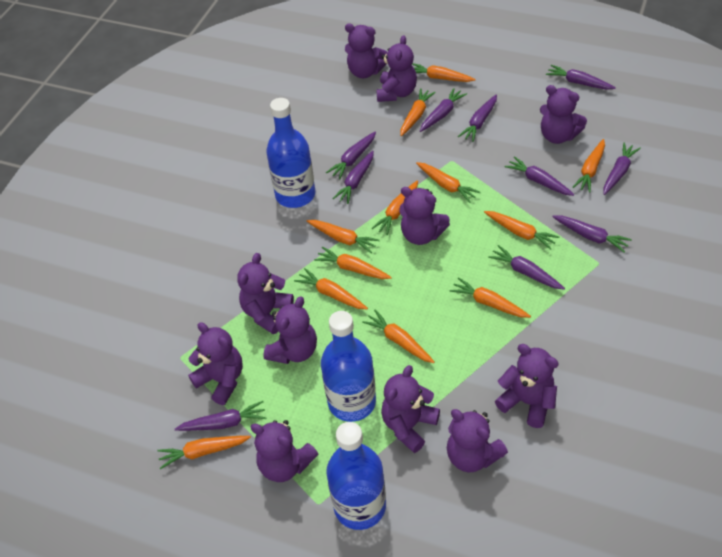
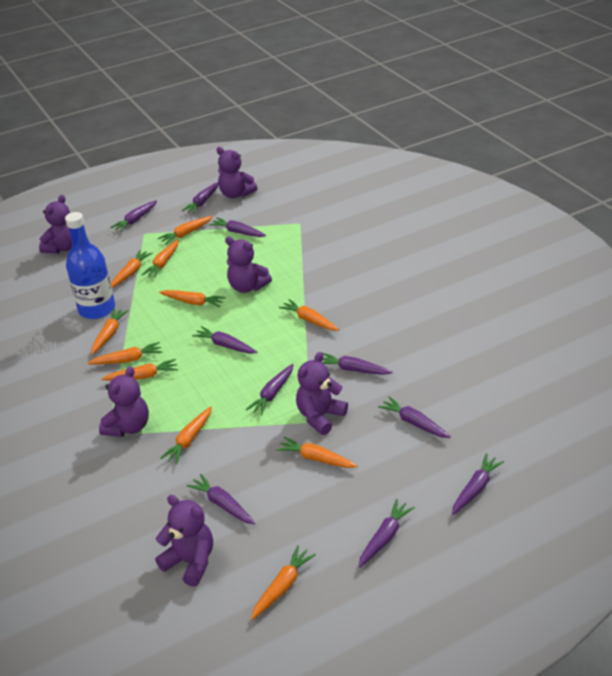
blue bottle: 3 -> 1
orange carrot: 12 -> 11
purple teddy bear: 11 -> 6

